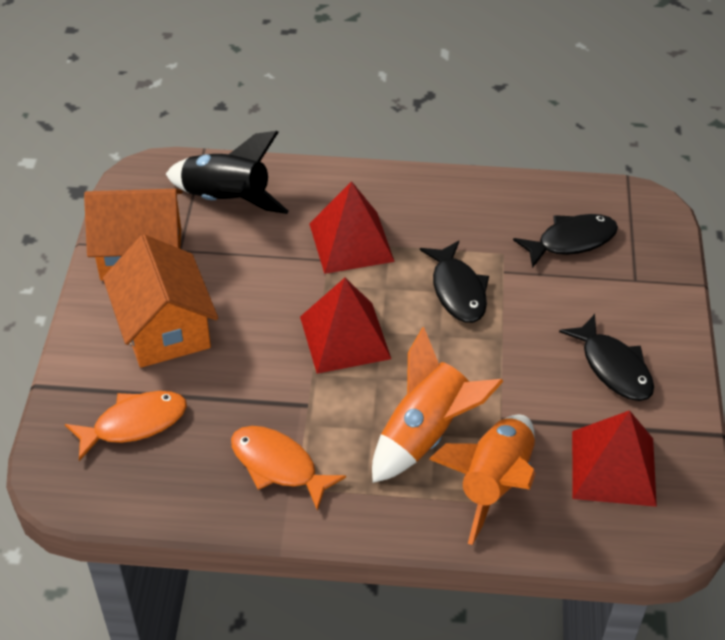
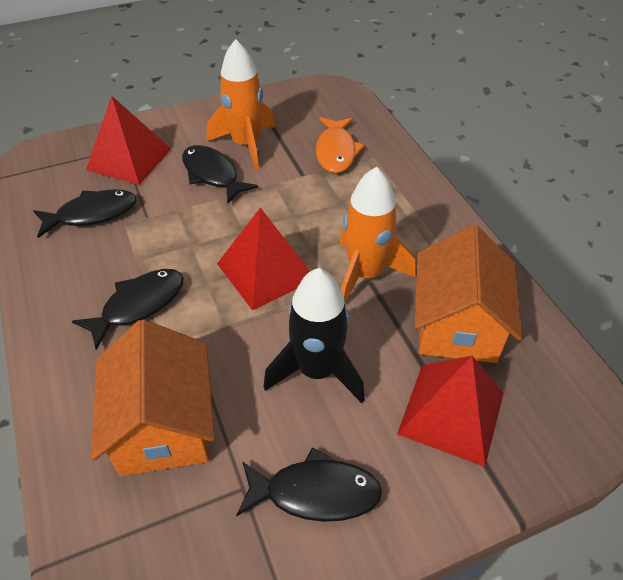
black fish: 3 -> 4
orange fish: 2 -> 1

